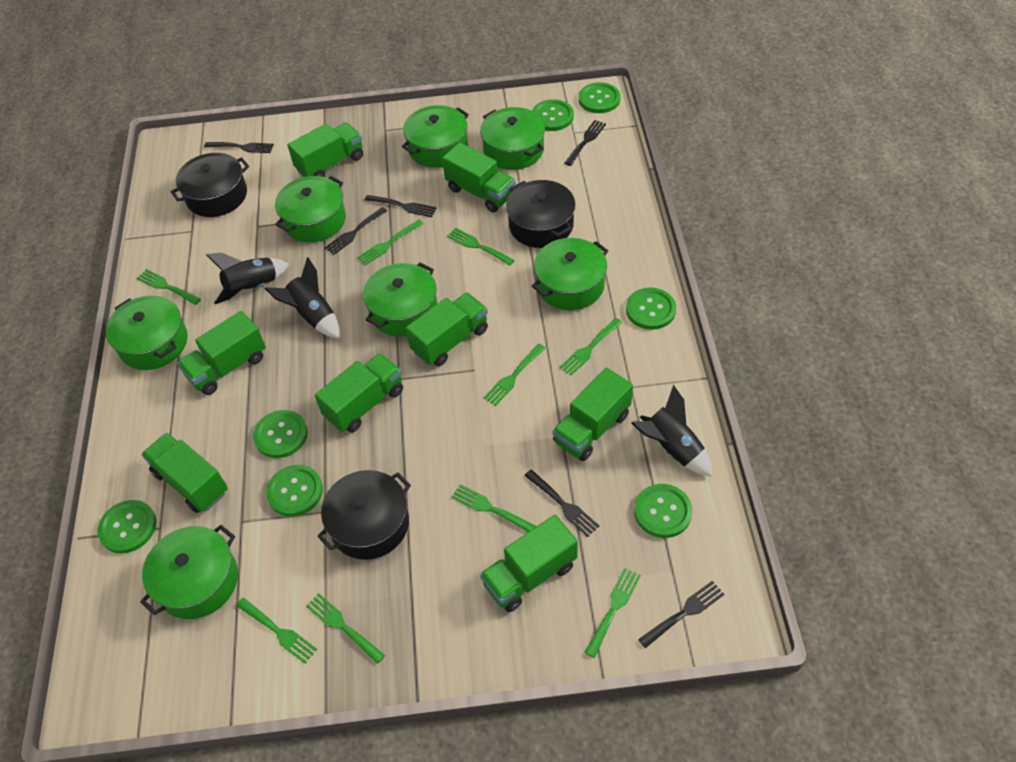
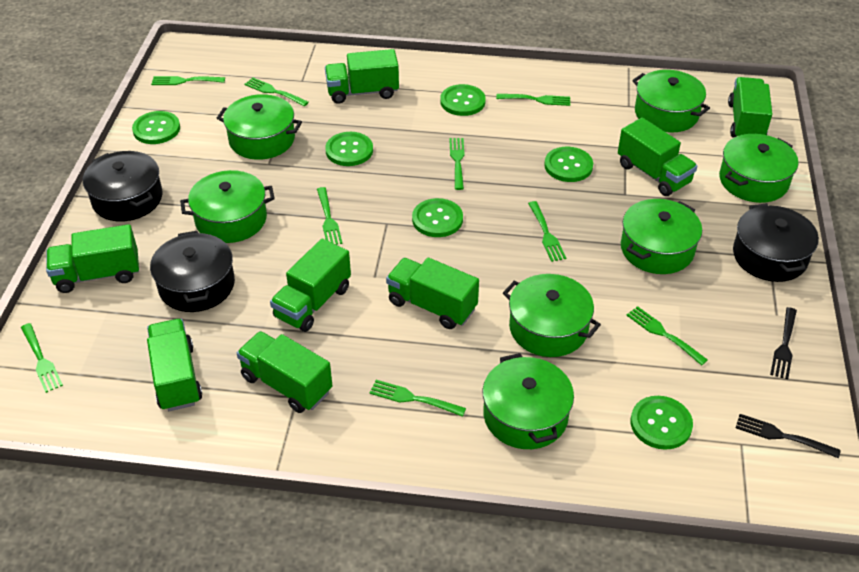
black fork: 6 -> 2
black rocket: 3 -> 0
green button: 7 -> 6

